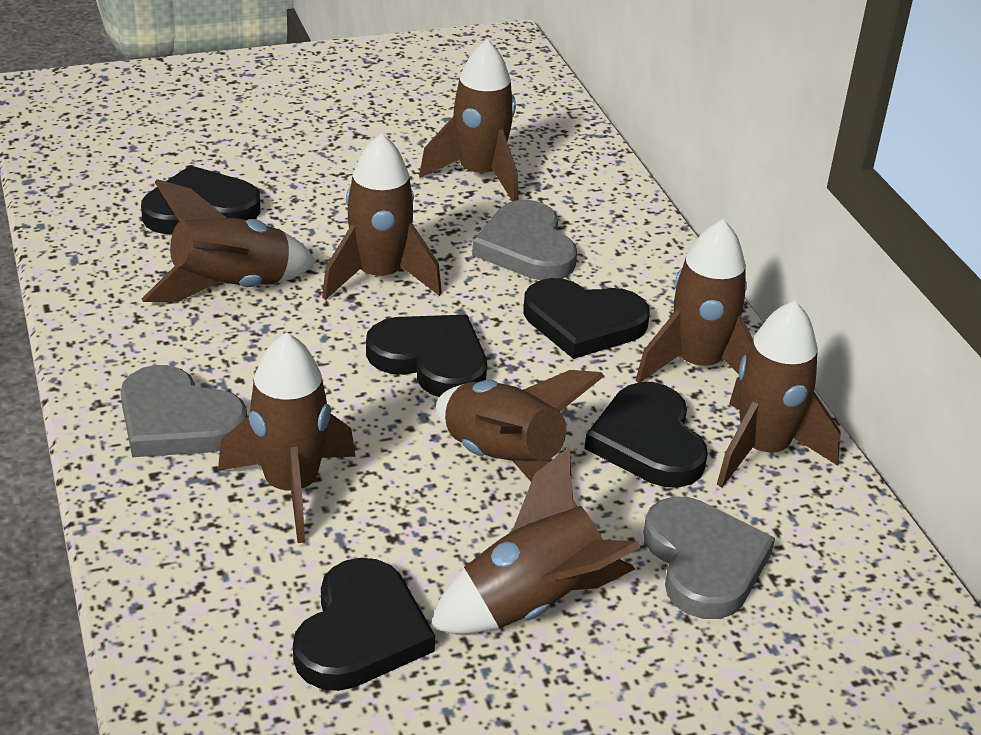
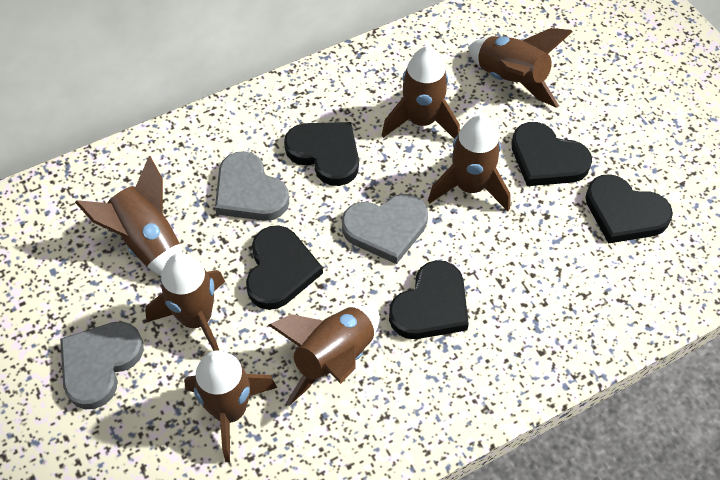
brown rocket: 8 -> 7

